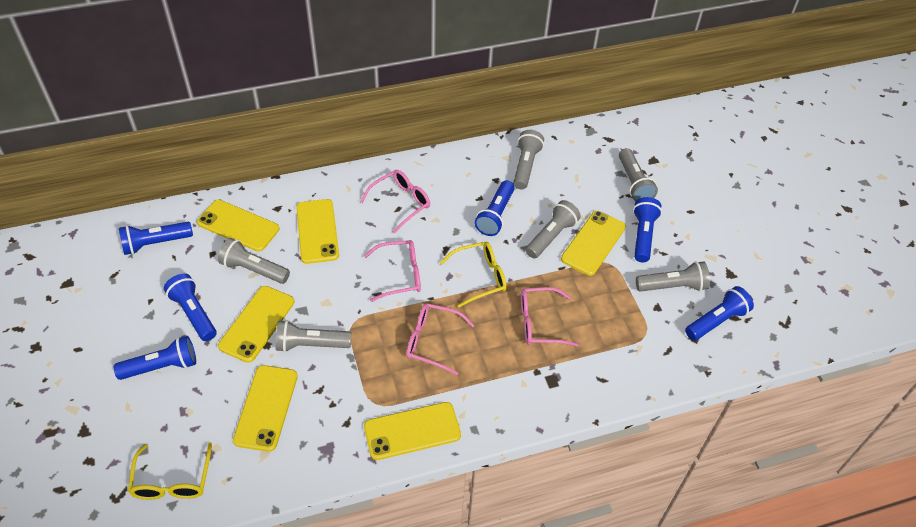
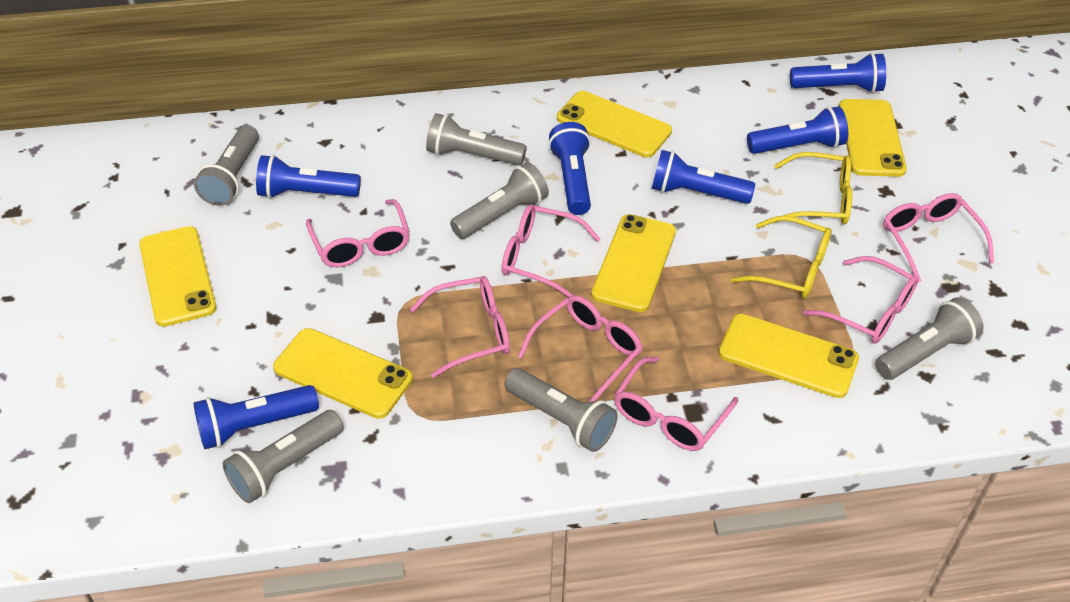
pink glasses: 4 -> 7

